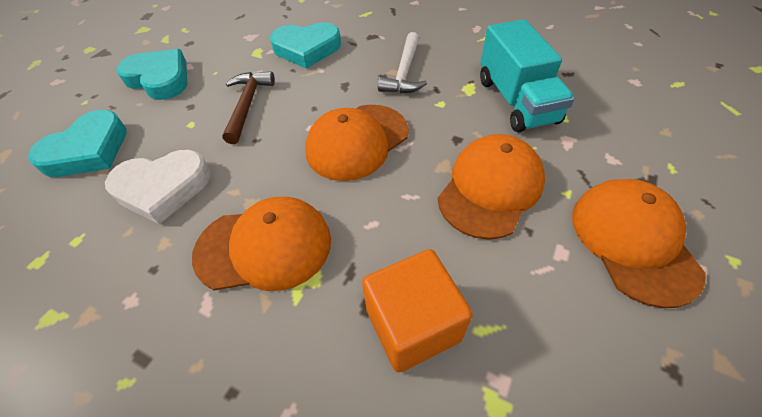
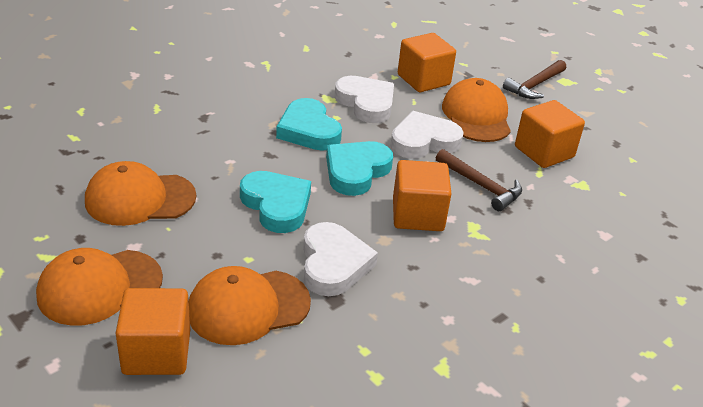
brown hammer: 1 -> 2
orange cube: 1 -> 4
turquoise truck: 1 -> 0
white hammer: 1 -> 0
white heart: 1 -> 3

